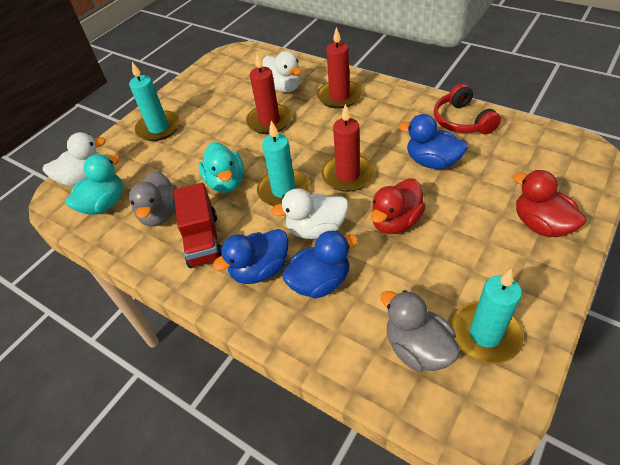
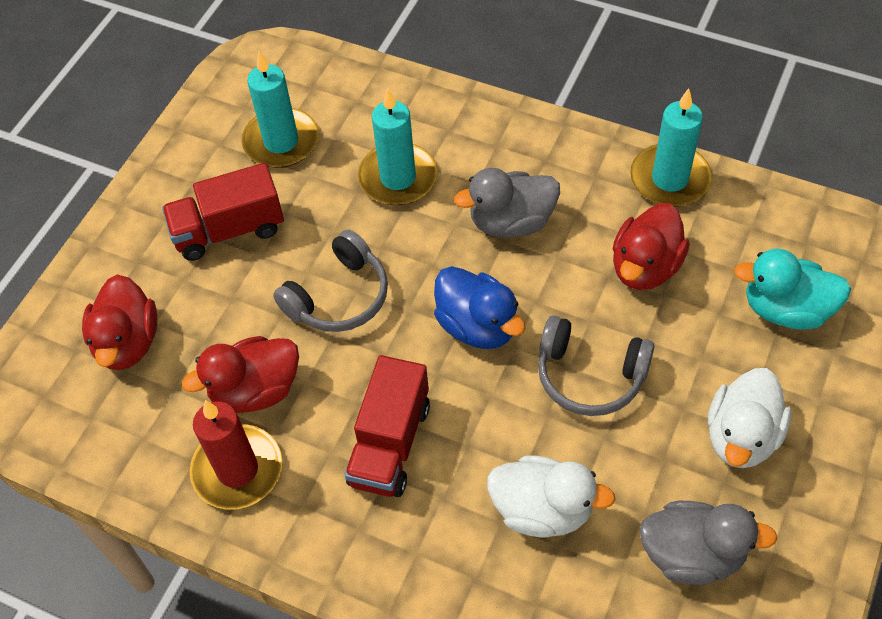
blue duck: 3 -> 1
grey headphones: 0 -> 2
red candle: 3 -> 1
red duck: 2 -> 3
red headphones: 1 -> 0
red truck: 1 -> 2
turquoise duck: 2 -> 1
white duck: 3 -> 2

